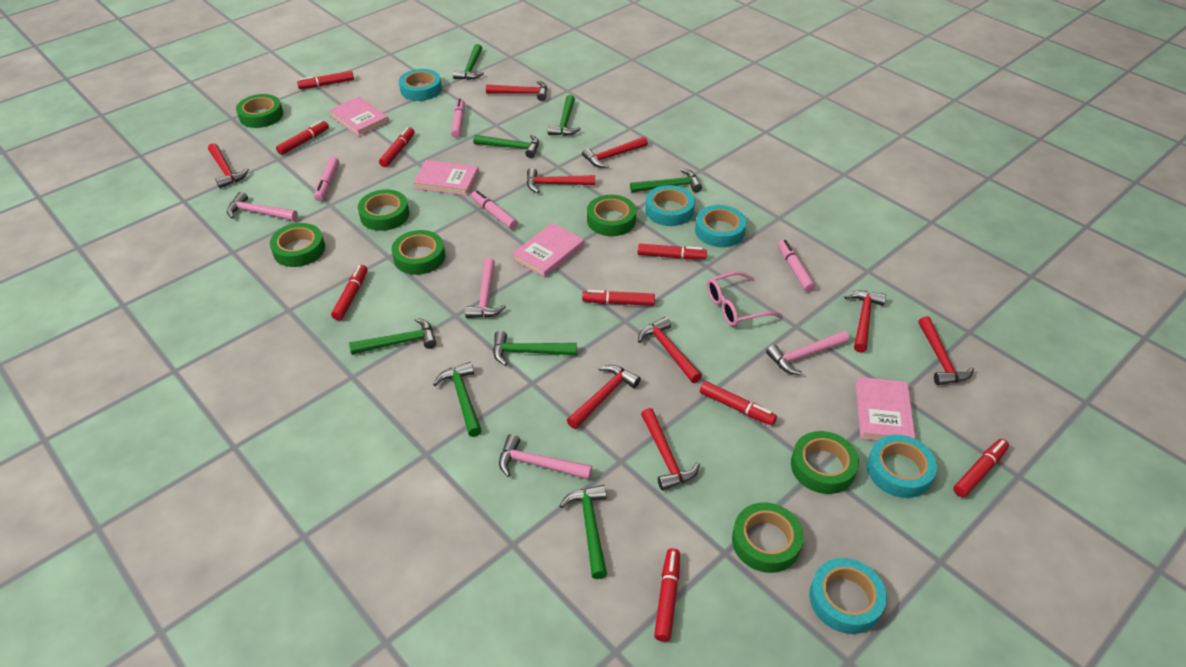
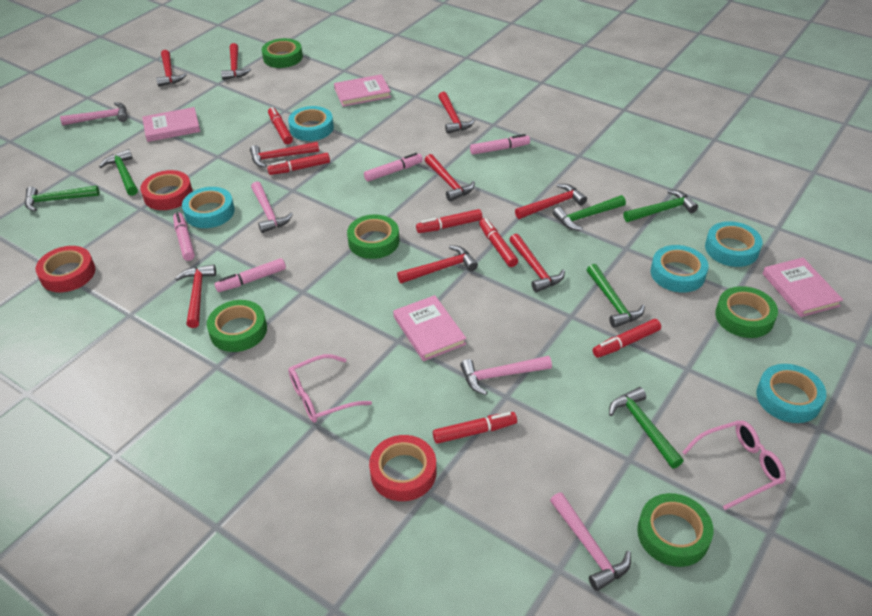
green hammer: 8 -> 6
green tape: 7 -> 5
pink glasses: 1 -> 2
red marker: 9 -> 6
red tape: 0 -> 3

